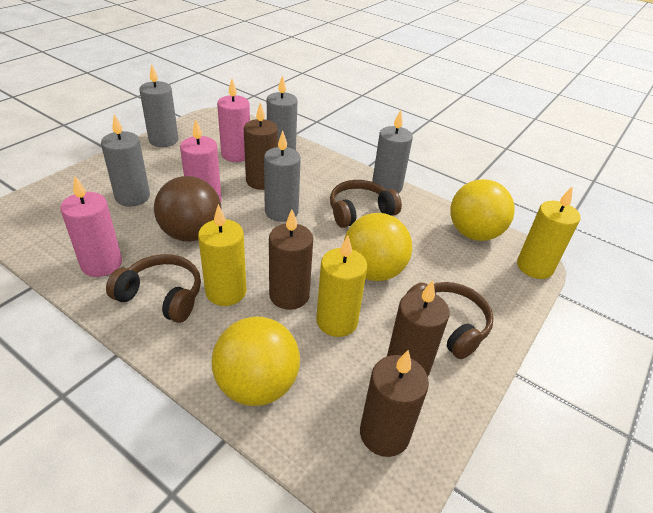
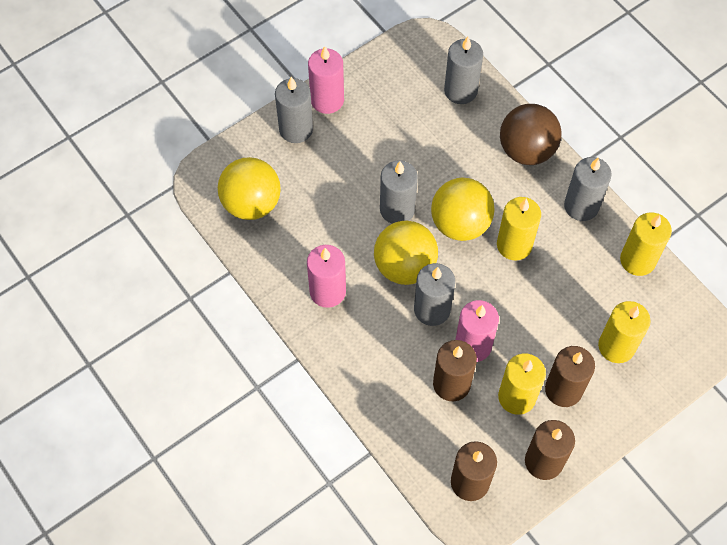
brown headphones: 3 -> 0
yellow candle: 3 -> 4

